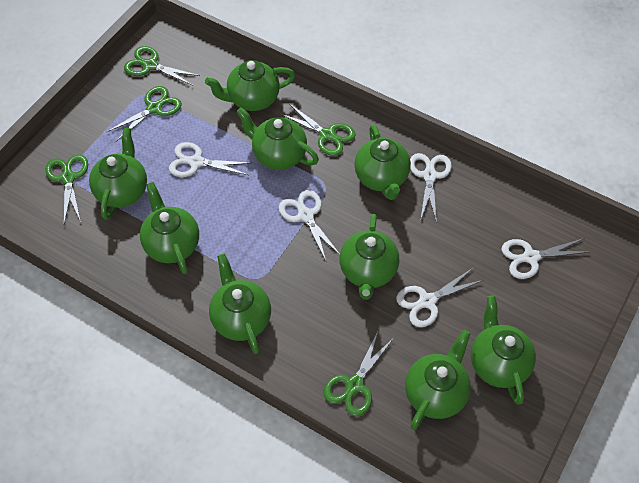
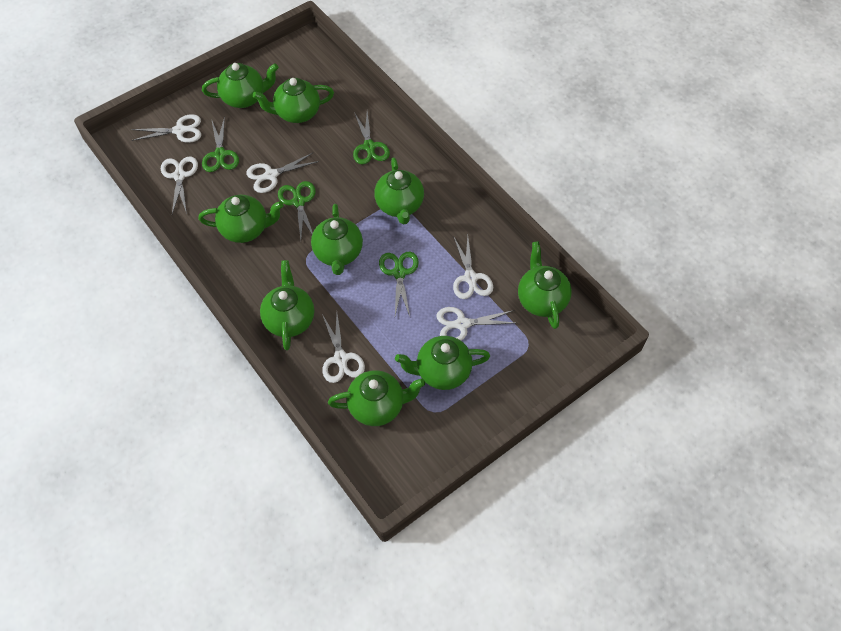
green scissors: 5 -> 4
white scissors: 5 -> 6

